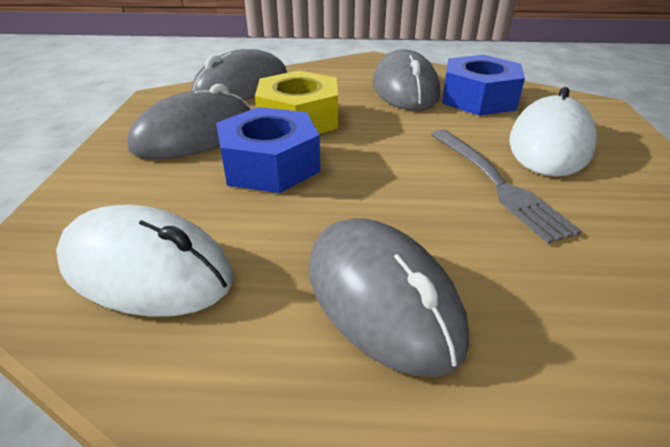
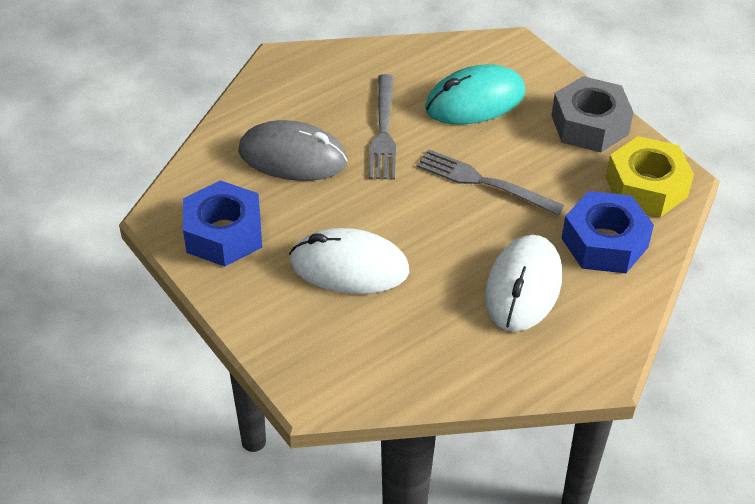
grey fork: 1 -> 2
grey mouse: 4 -> 1
grey nut: 0 -> 1
turquoise mouse: 0 -> 1

